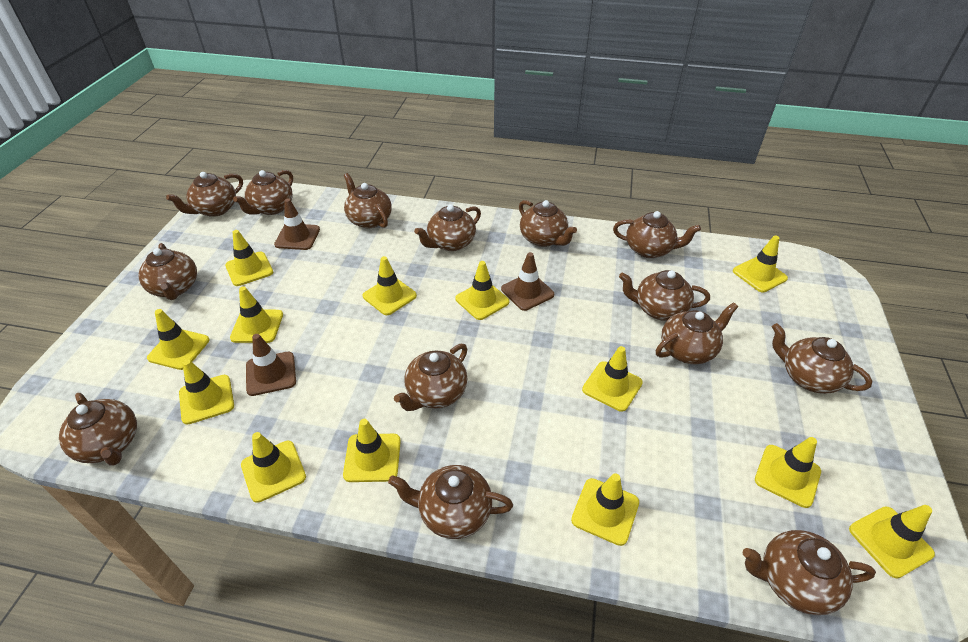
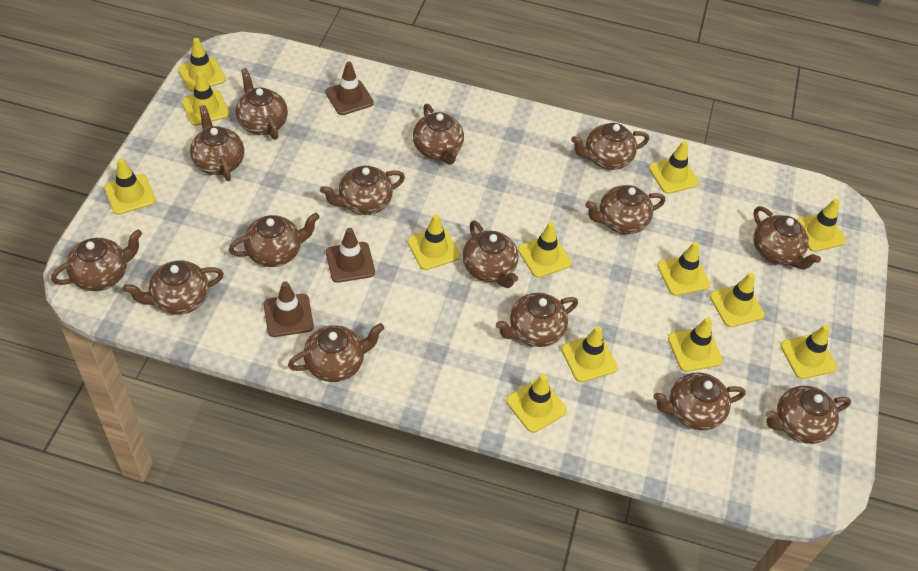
brown teapot: 14 -> 15

